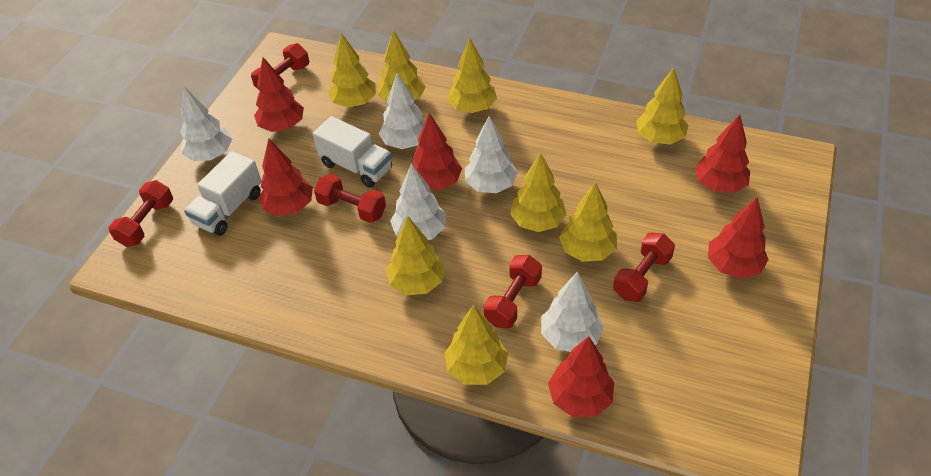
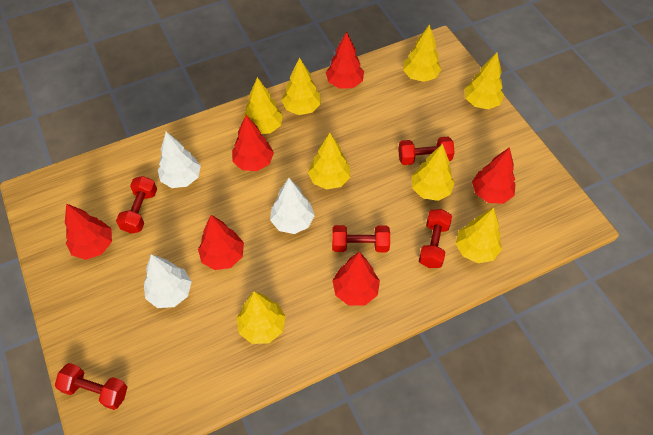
white tree: 5 -> 3
white truck: 2 -> 0

